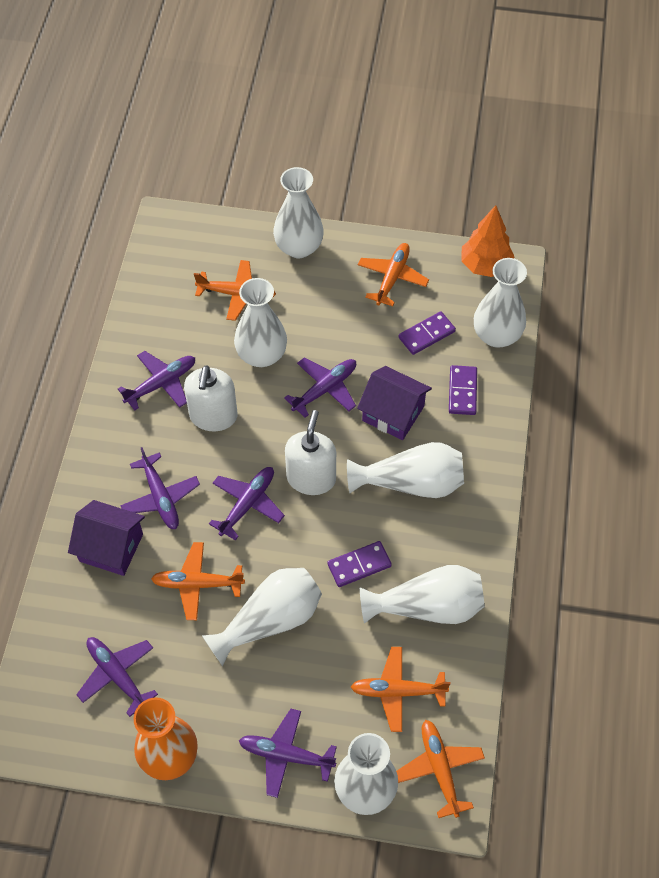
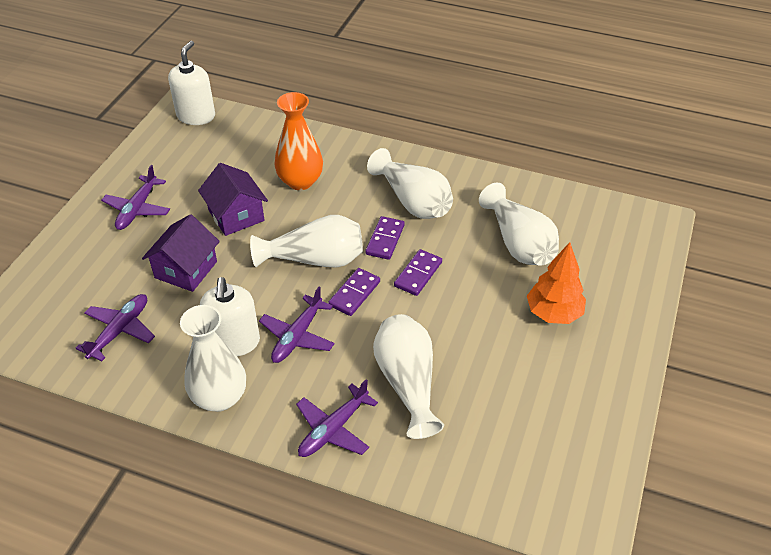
orange plane: 5 -> 0
purple plane: 6 -> 4
white vase: 7 -> 5

